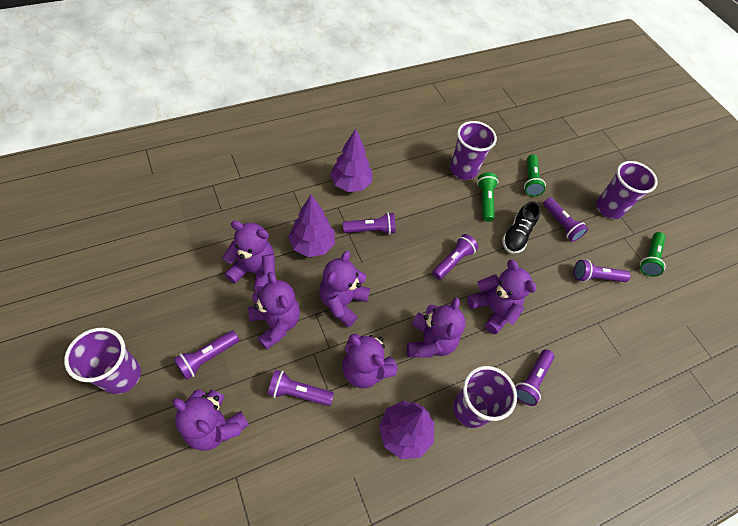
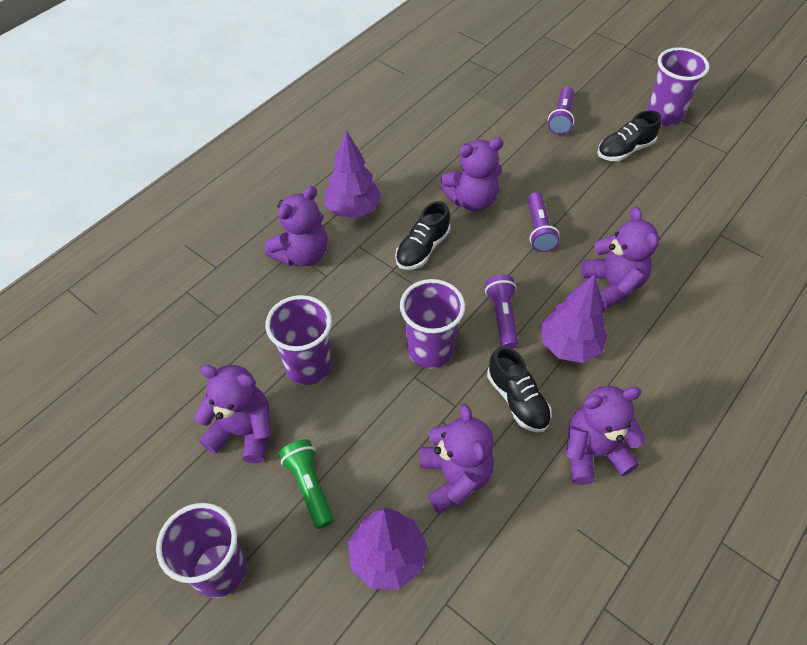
black shoe: 1 -> 3
green flashlight: 3 -> 1
purple flashlight: 7 -> 3
purple teddy bear: 7 -> 6

